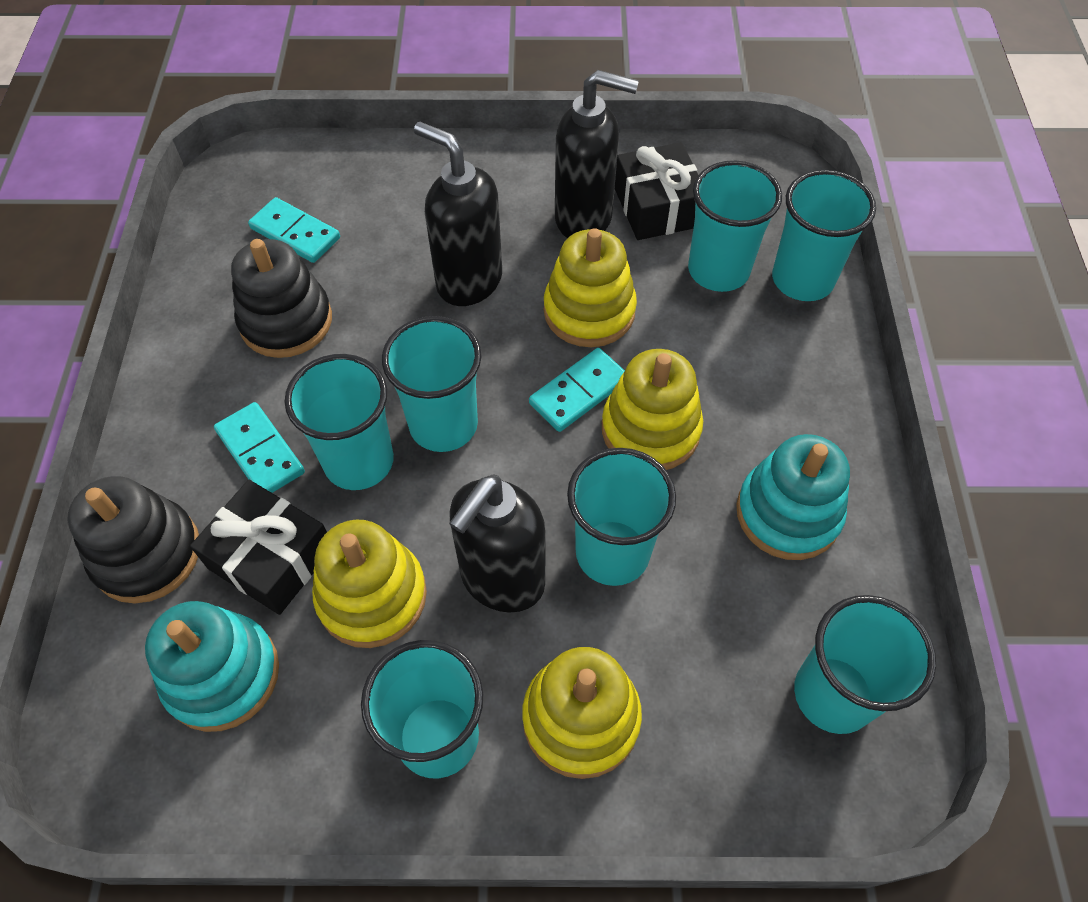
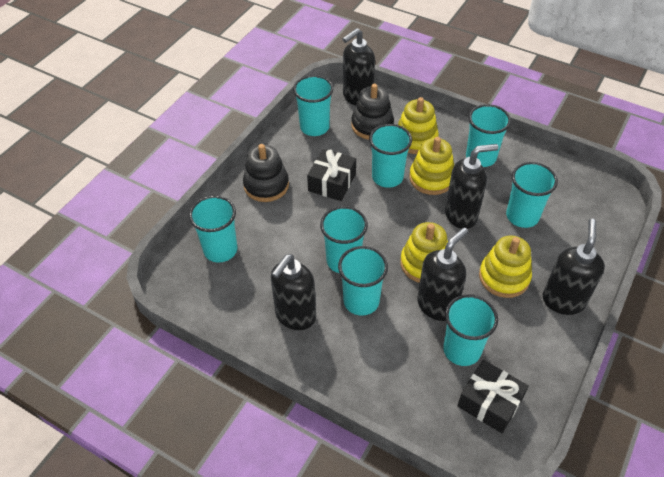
black soap dispenser: 3 -> 5
turquoise cup: 7 -> 8
turquoise domino: 3 -> 0
turquoise stacking toy: 2 -> 0

